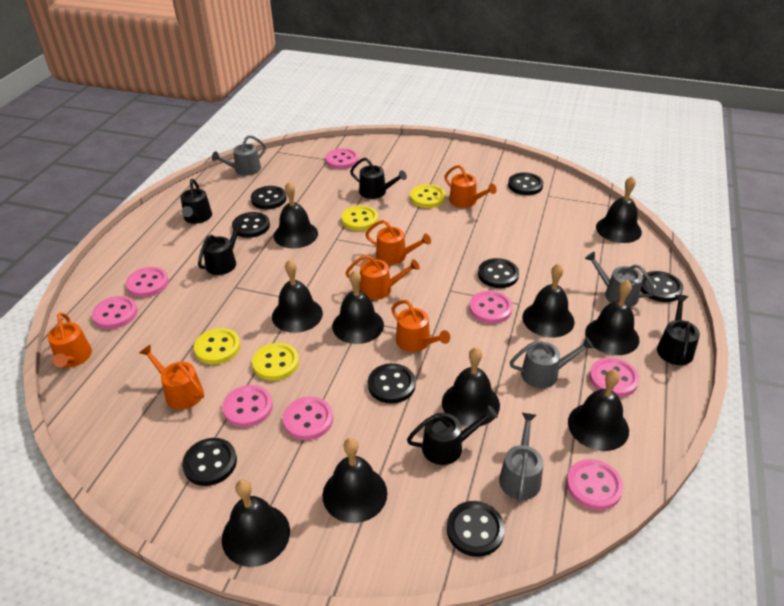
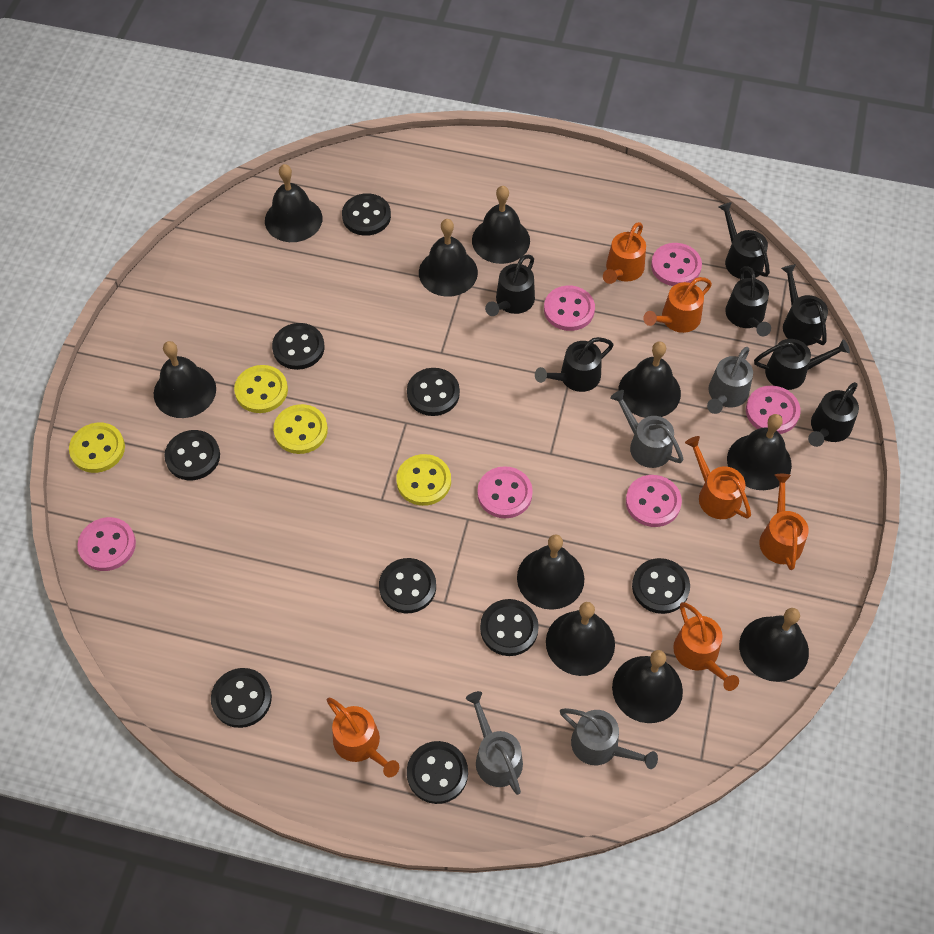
black button: 8 -> 9
black watering can: 5 -> 7
pink button: 8 -> 6

